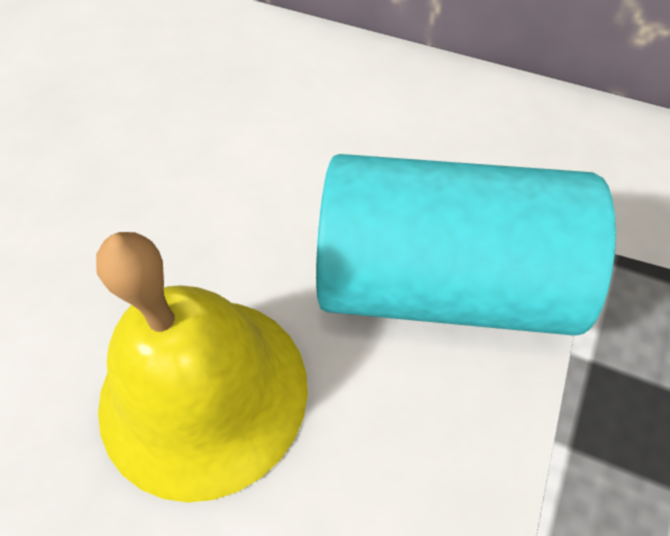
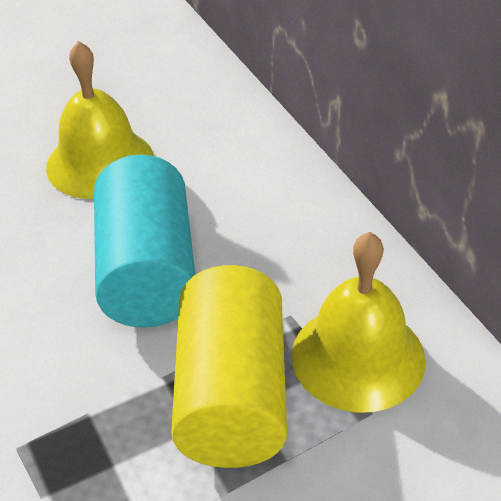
yellow bell: 1 -> 2
yellow cylinder: 0 -> 1

